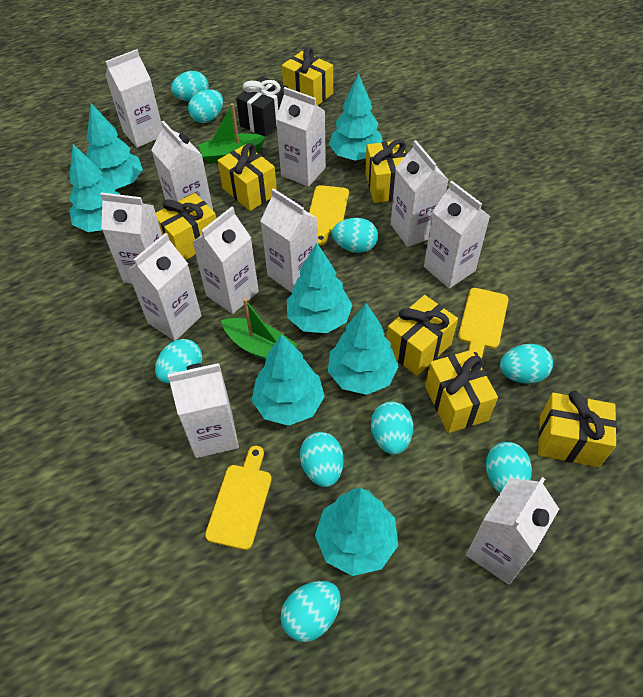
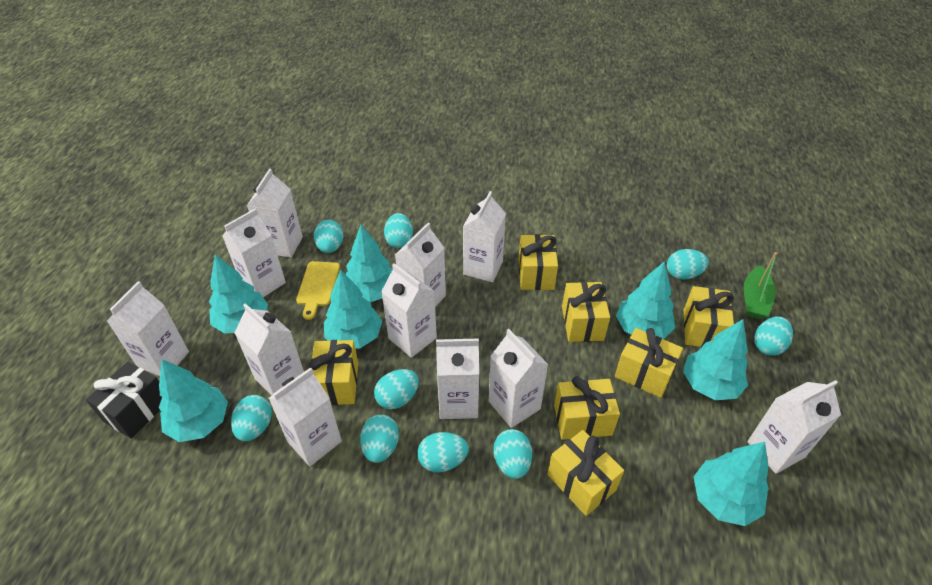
green boat: 2 -> 1
yellow cutting board: 3 -> 1

